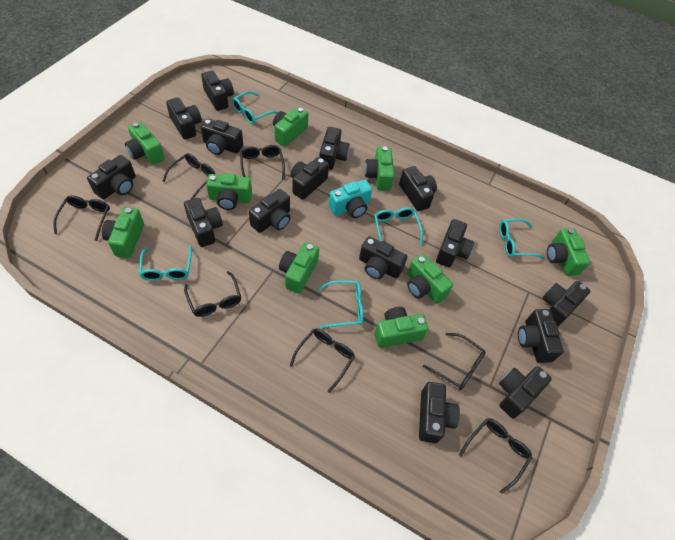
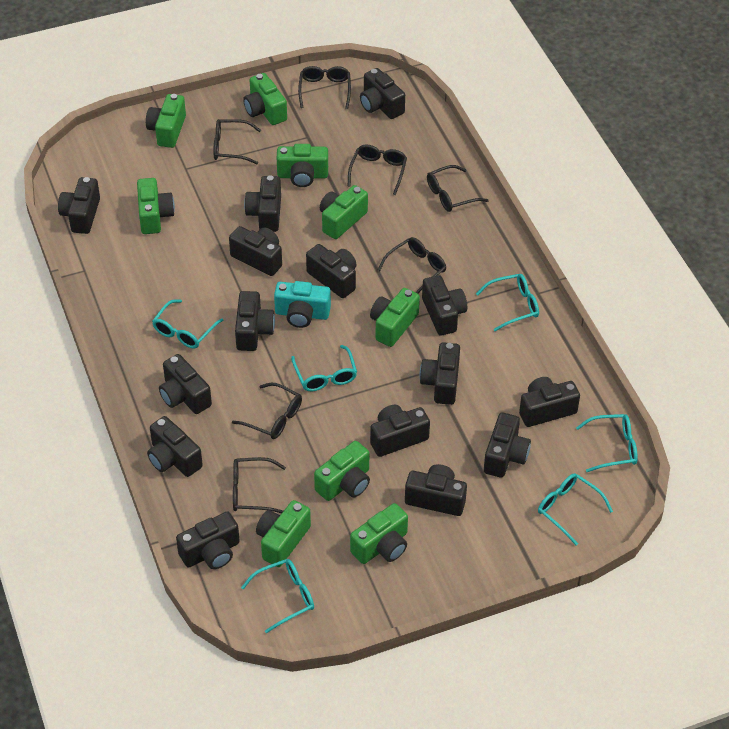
turquoise glasses: 5 -> 6

